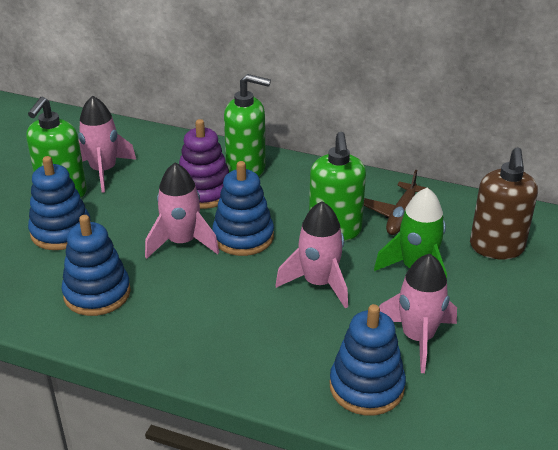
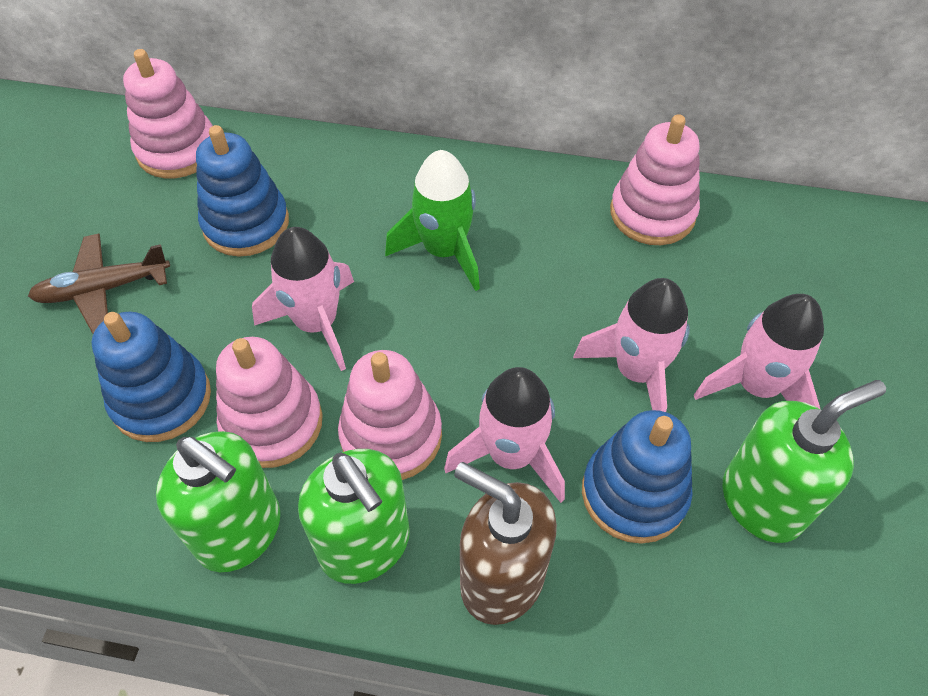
blue stacking toy: 4 -> 3
pink stacking toy: 0 -> 4
purple stacking toy: 1 -> 0

